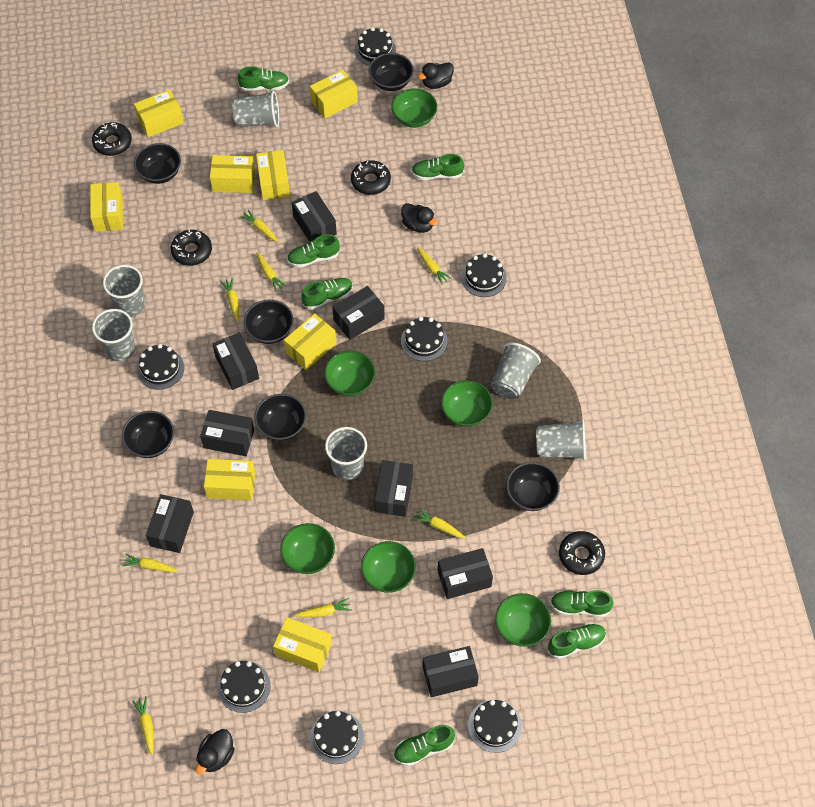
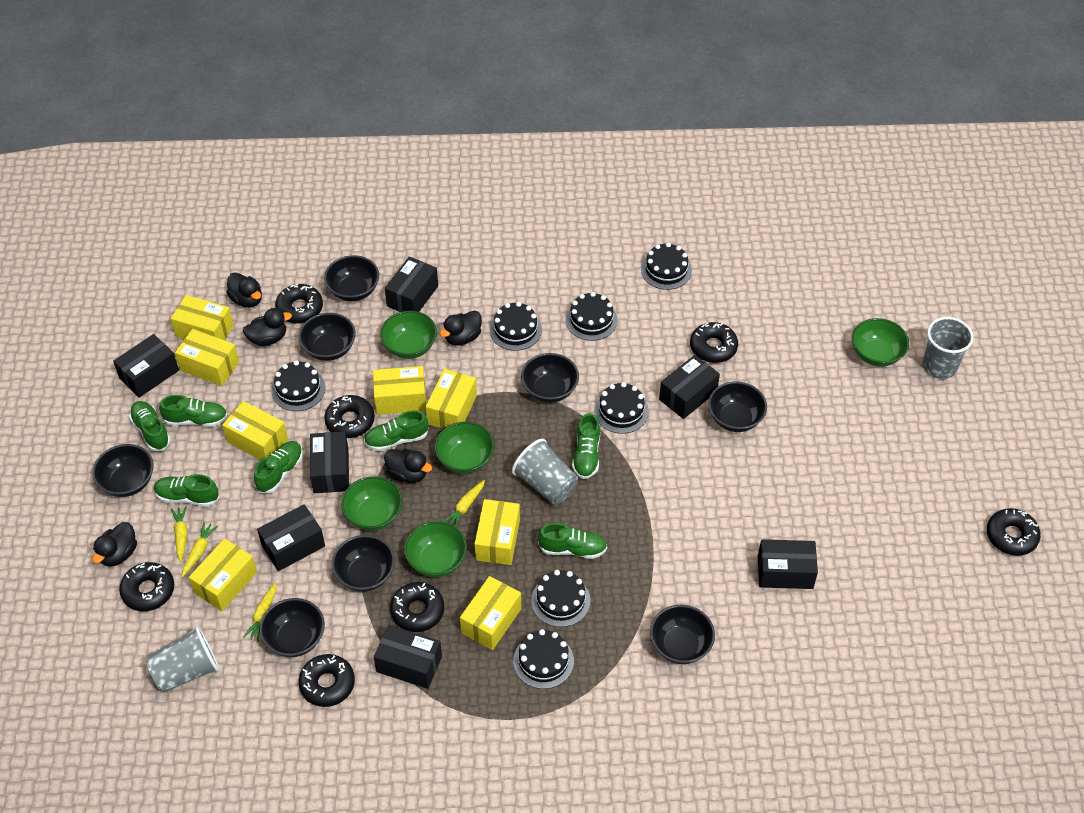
black bowl: 6 -> 8
black box: 8 -> 7
black donut: 4 -> 7
black duck: 3 -> 5
green bowl: 6 -> 5
grey cup: 6 -> 3
yellow carrot: 8 -> 4

